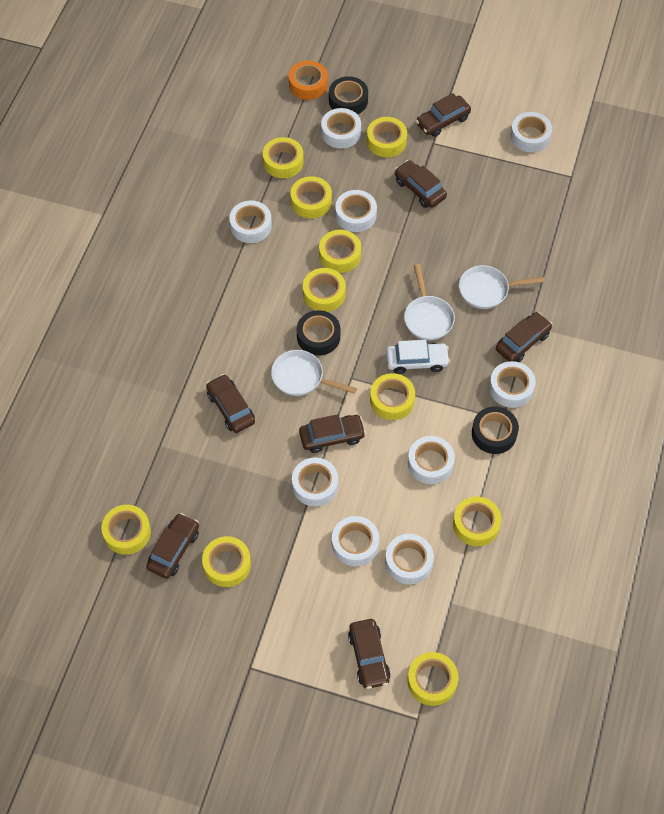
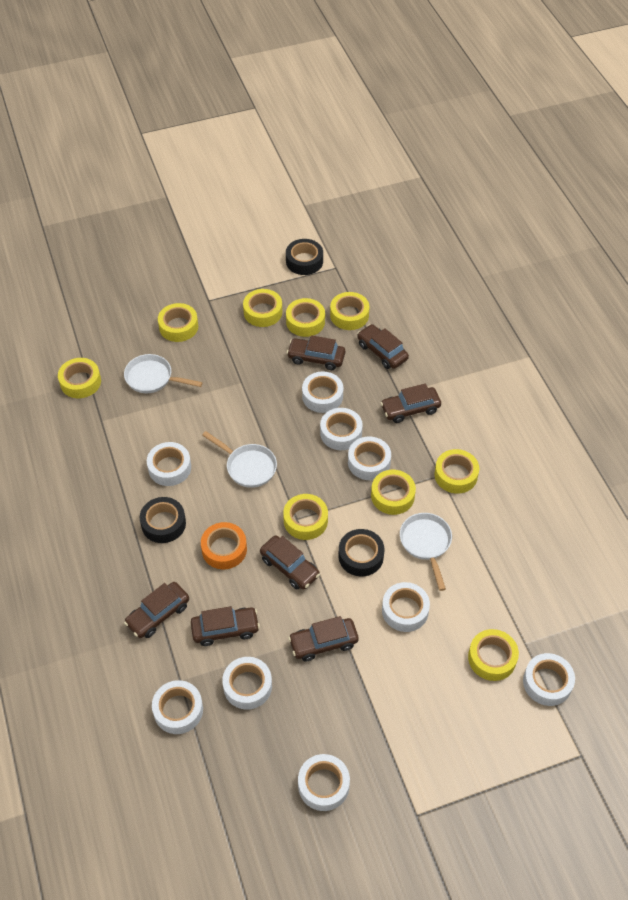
white car: 1 -> 0
yellow tape: 10 -> 9

